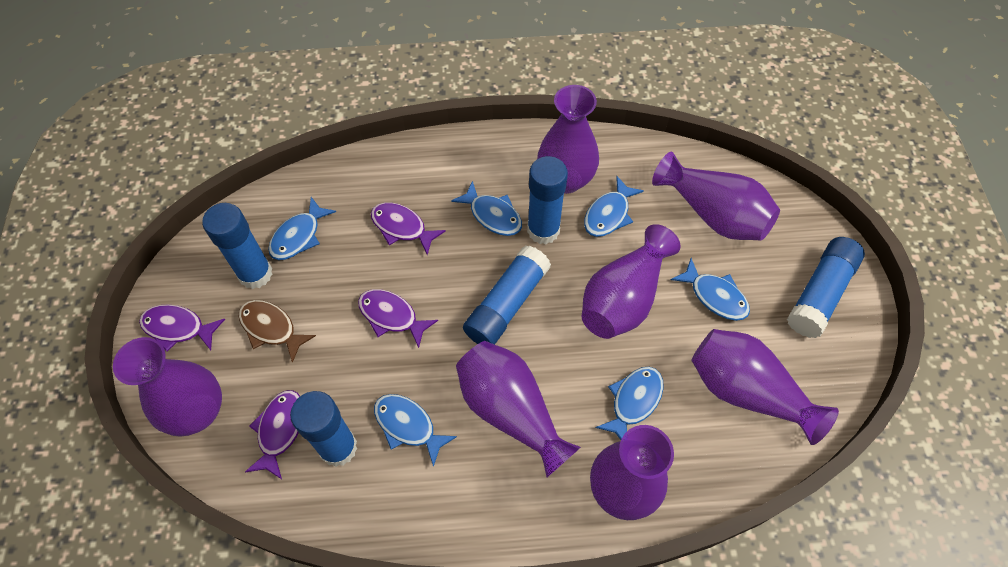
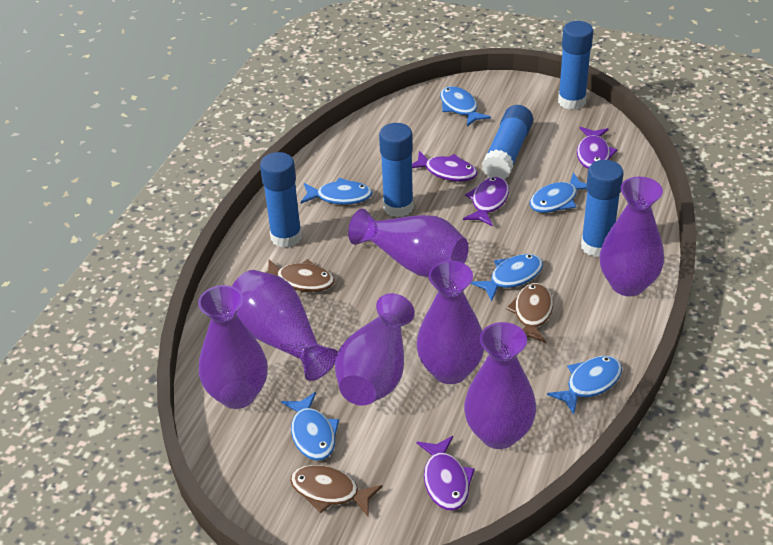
brown fish: 1 -> 3

